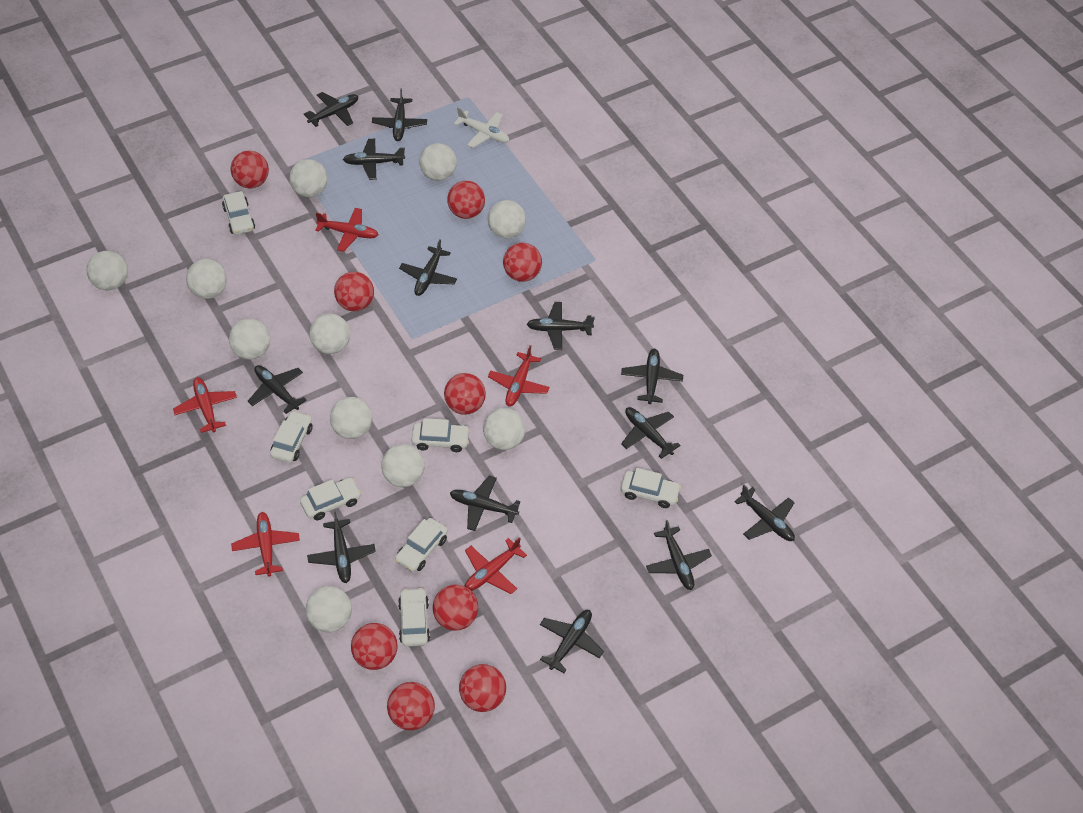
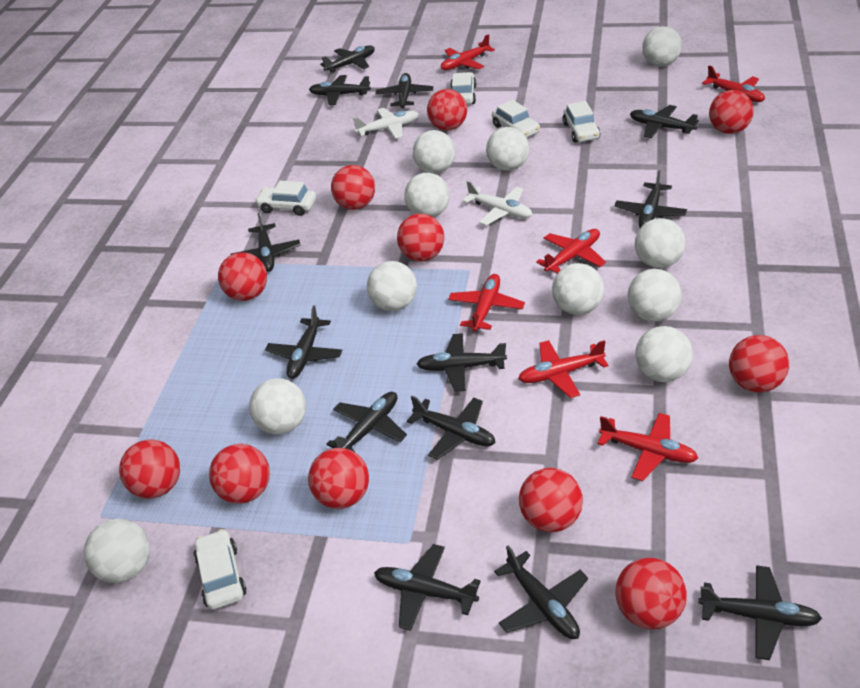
red ball: 9 -> 11
red plane: 5 -> 6
white car: 7 -> 5
white plane: 1 -> 2

